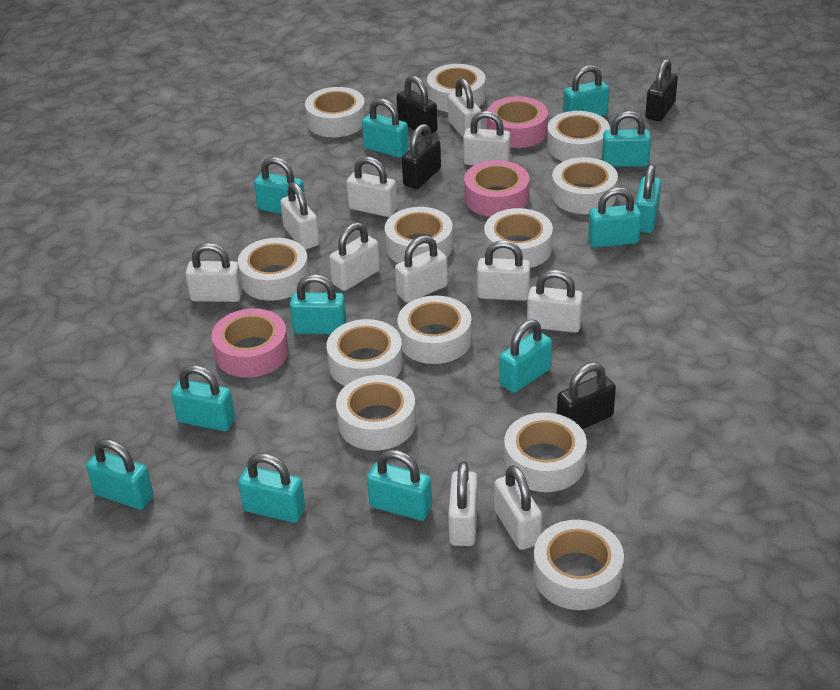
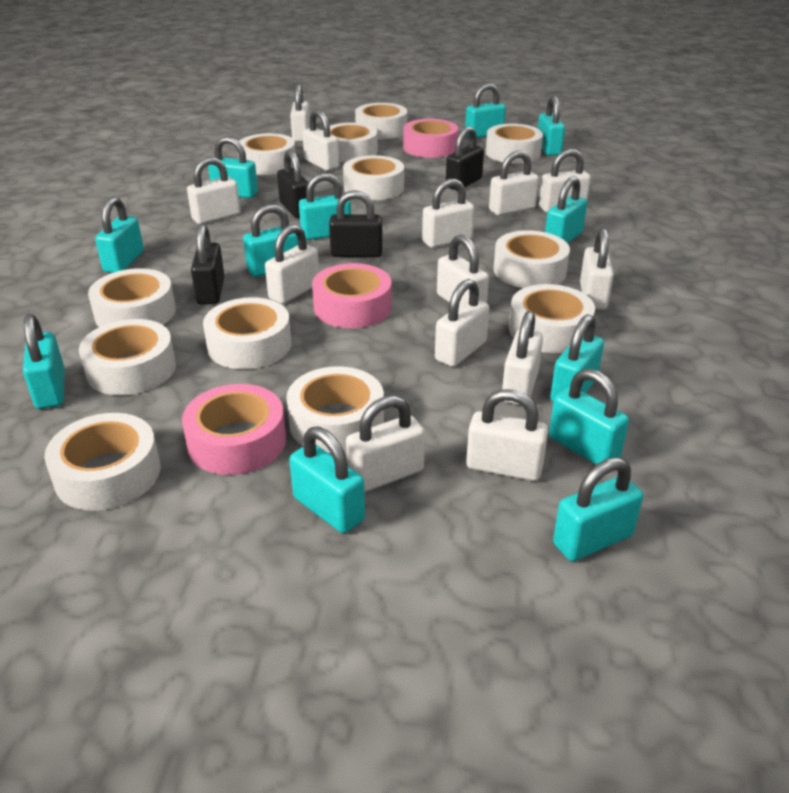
white padlock: 11 -> 13

